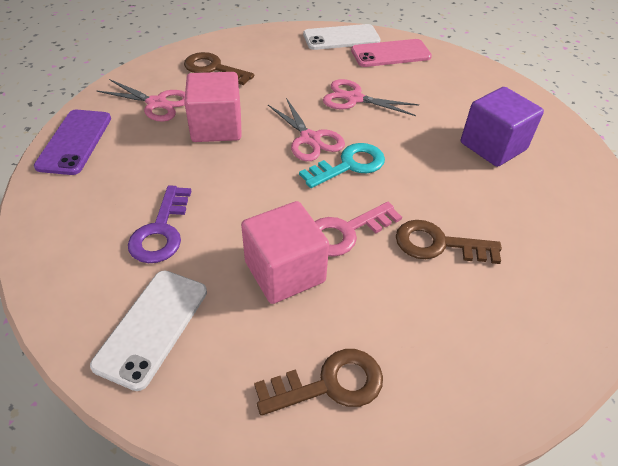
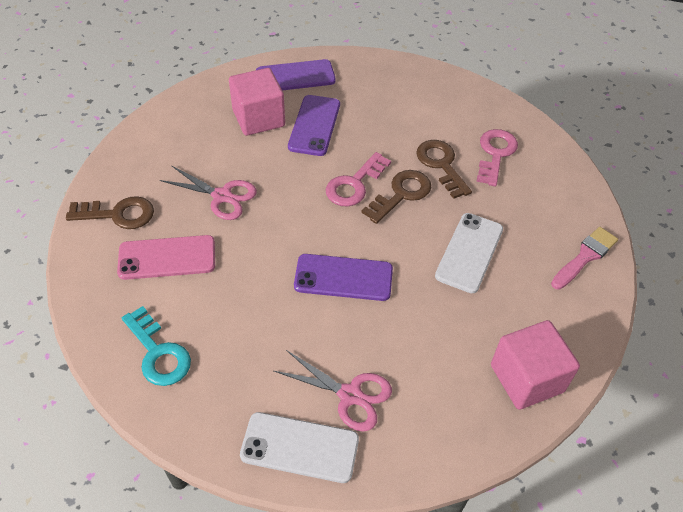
pink brush: 0 -> 1
pink key: 1 -> 2
pink scissors: 3 -> 2
purple cube: 1 -> 0
purple key: 1 -> 0
purple phone: 1 -> 3

